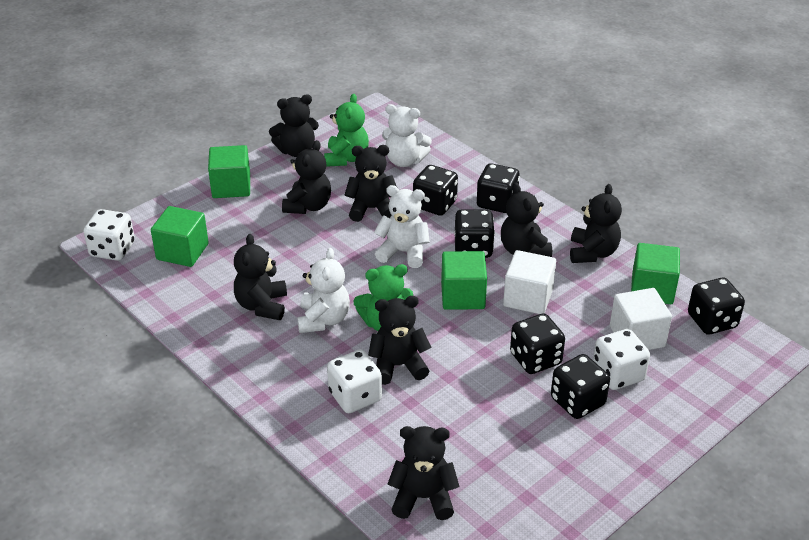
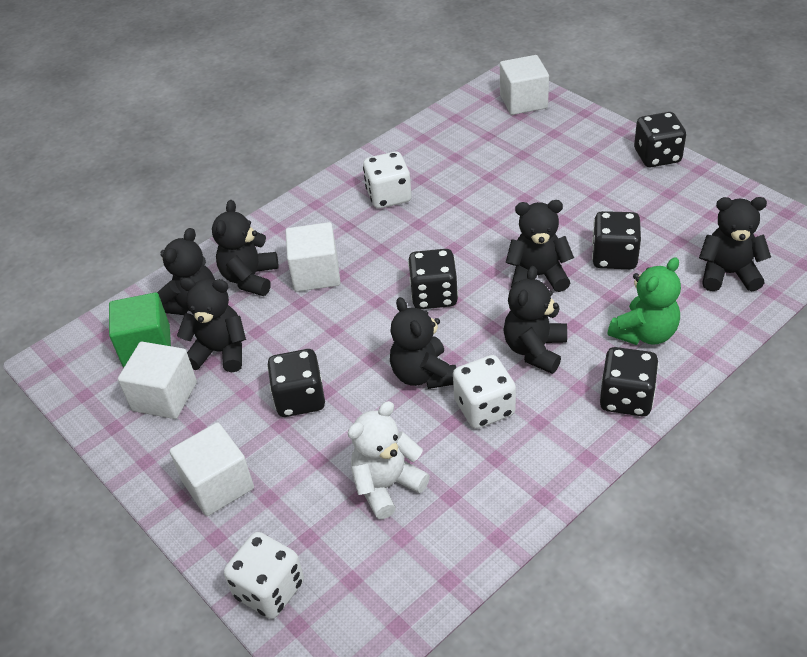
black dice: 6 -> 5
black teddy bear: 8 -> 7
green cube: 4 -> 1
green teddy bear: 2 -> 1
white cube: 2 -> 4
white teddy bear: 3 -> 1

